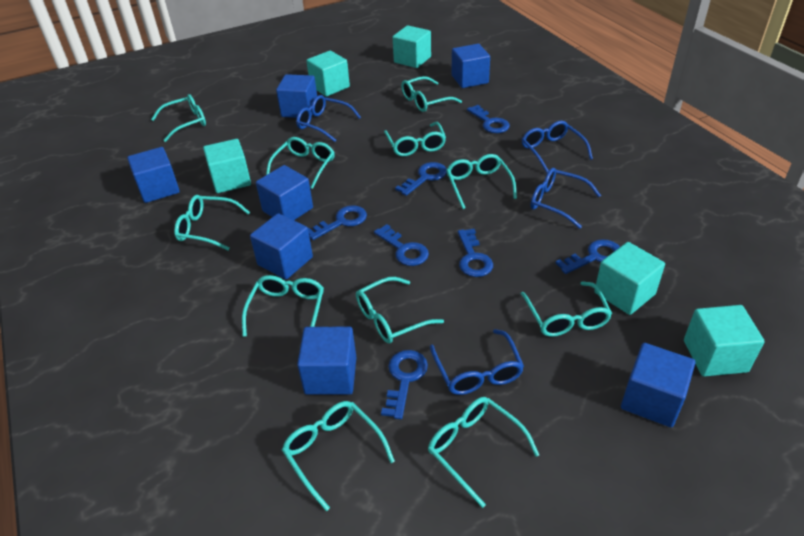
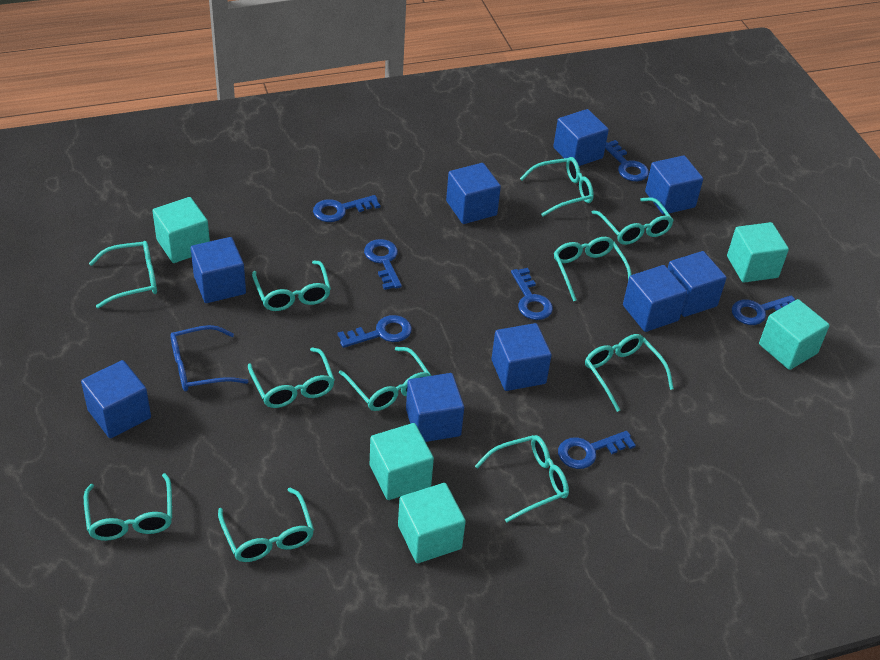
blue cube: 7 -> 9
blue glasses: 4 -> 1

